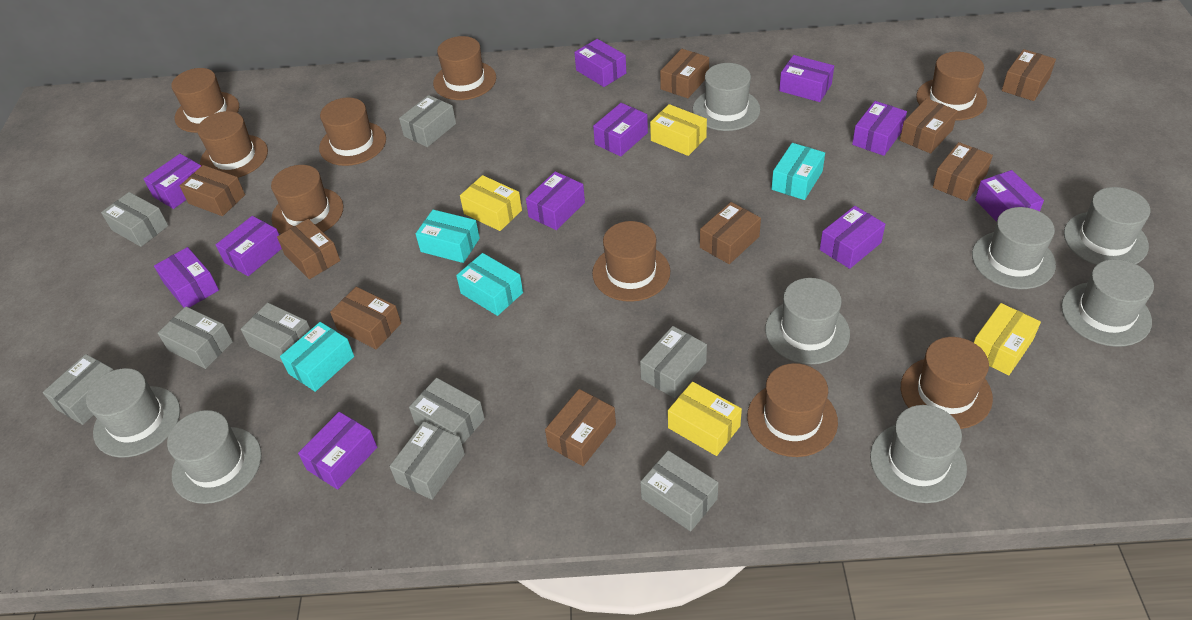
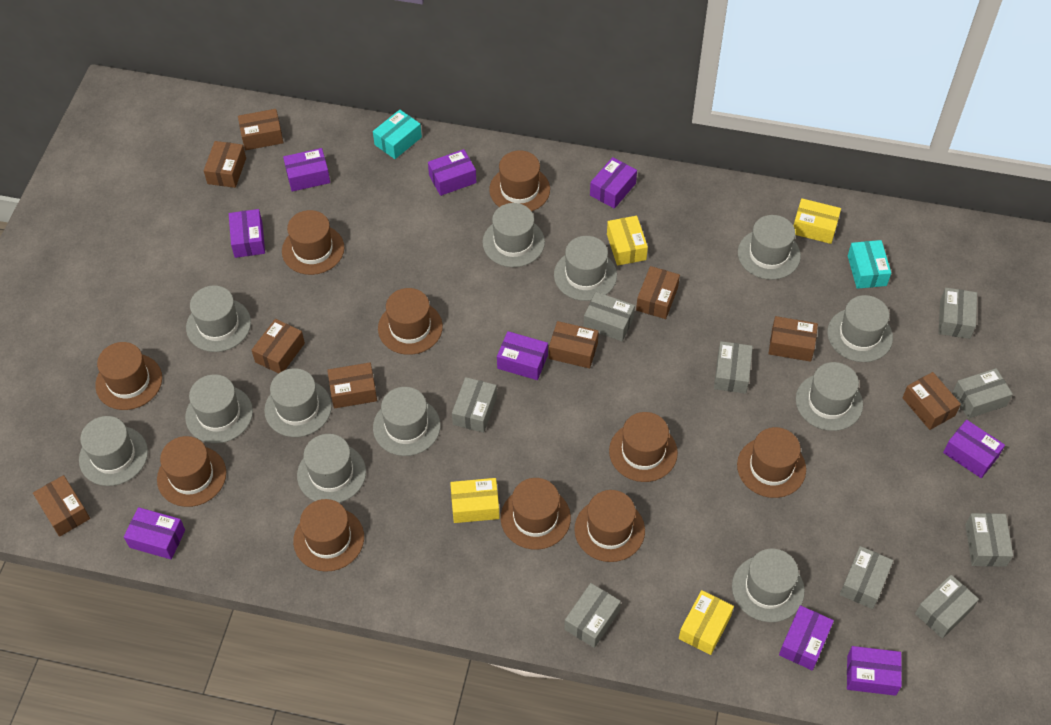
brown hat: 9 -> 10
grey hat: 8 -> 12
purple box: 11 -> 9
turquoise box: 4 -> 2

